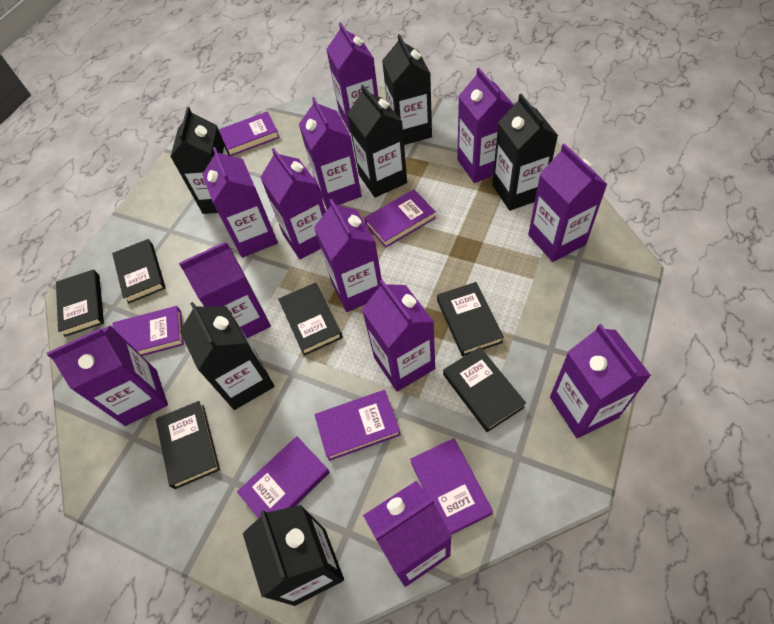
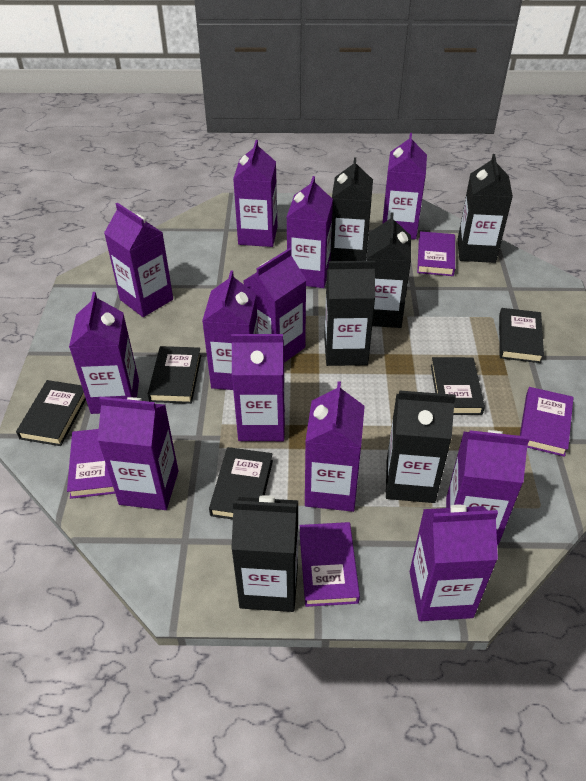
black book: 6 -> 5
purple book: 6 -> 4

